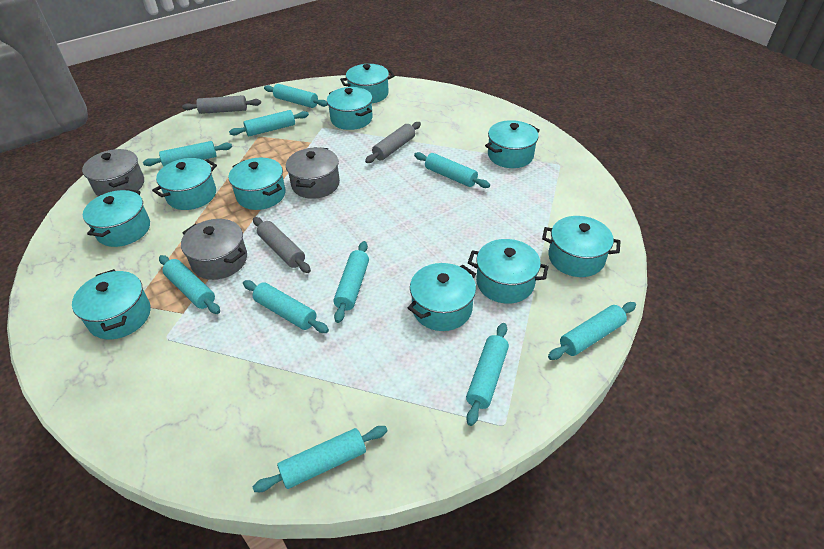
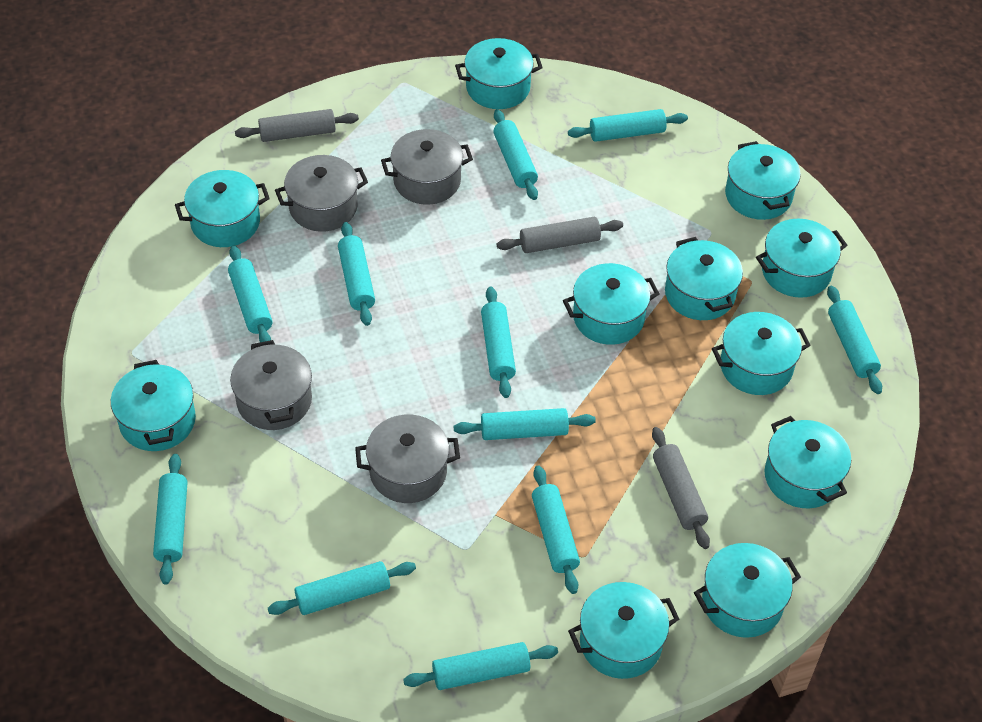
grey pot: 3 -> 4
turquoise pot: 10 -> 11
turquoise rolling pin: 10 -> 11

